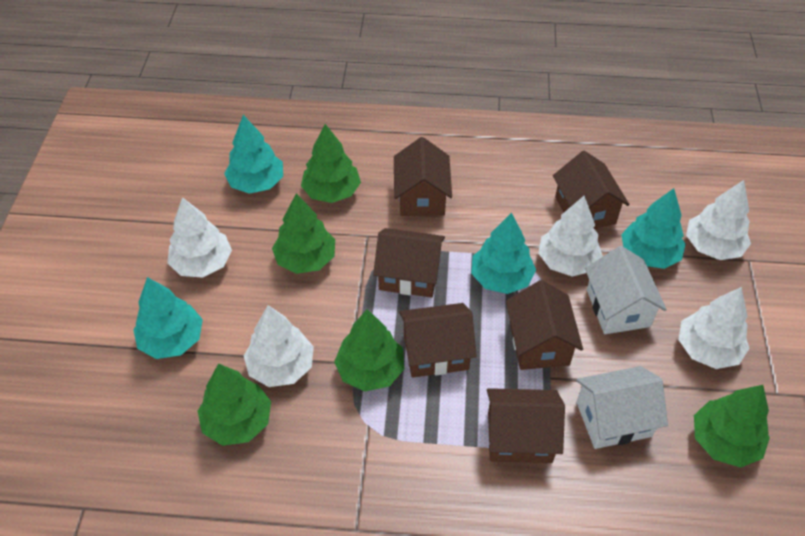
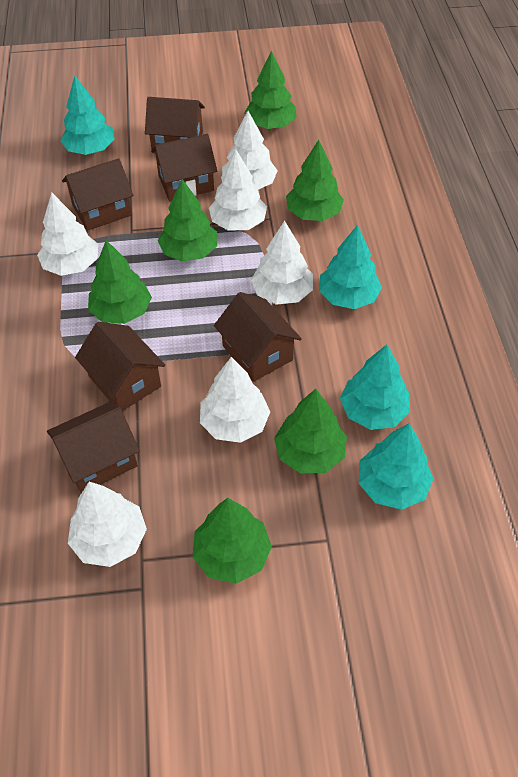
green tree: 5 -> 6
white house: 2 -> 0
white tree: 5 -> 6

